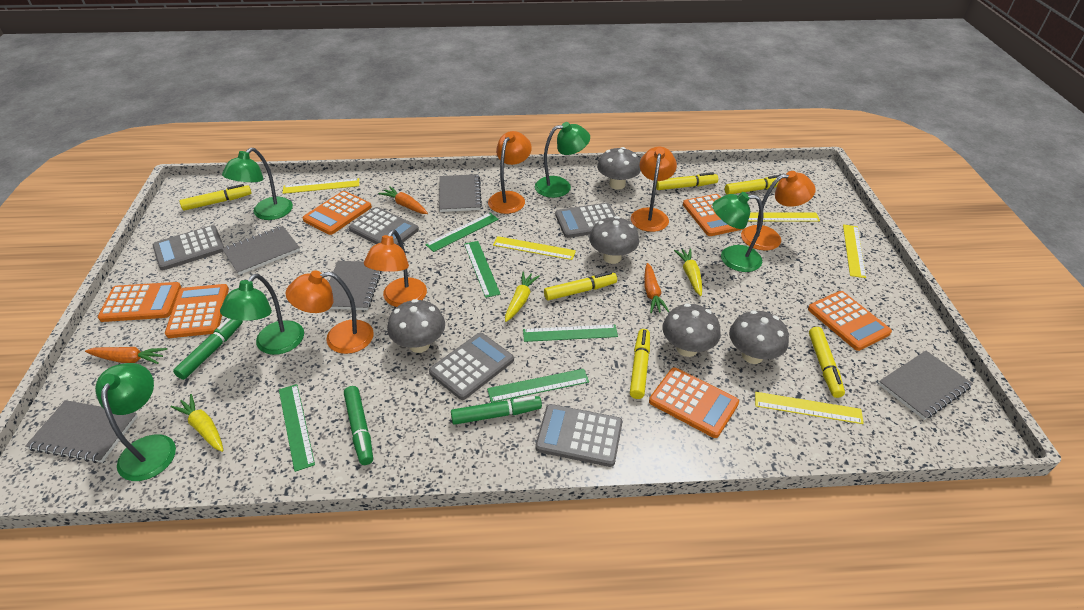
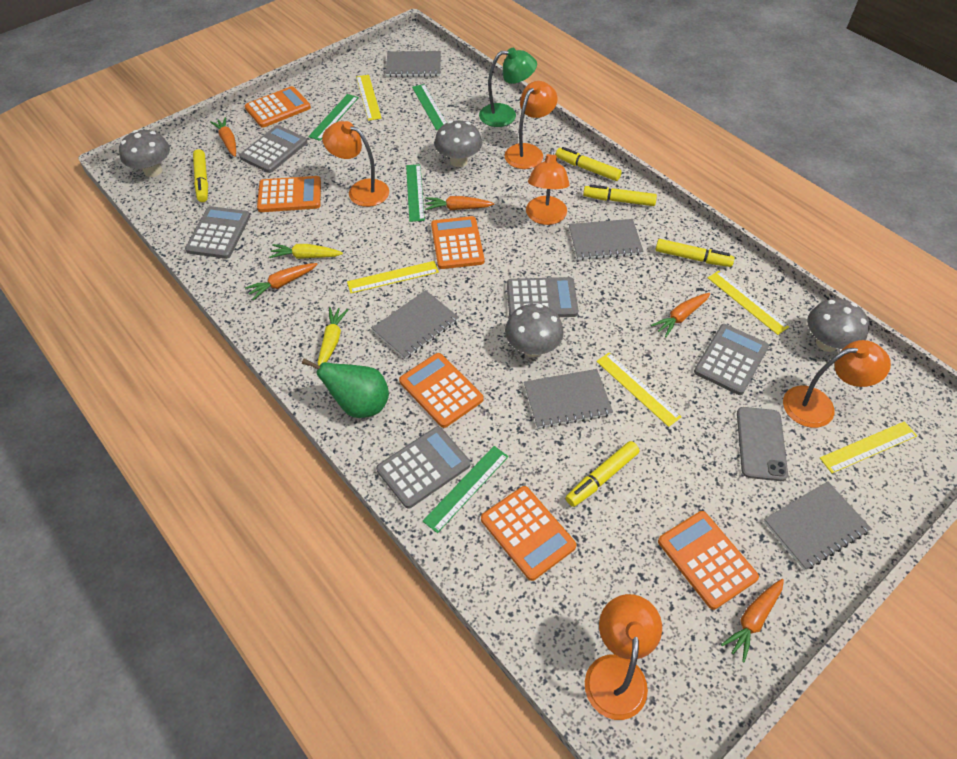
green lamp: 5 -> 1
green marker: 3 -> 0
green pear: 0 -> 1
green ruler: 5 -> 4
grey mushroom: 5 -> 4
grey phone: 0 -> 1
orange carrot: 3 -> 5
yellow carrot: 3 -> 2
yellow marker: 6 -> 5

